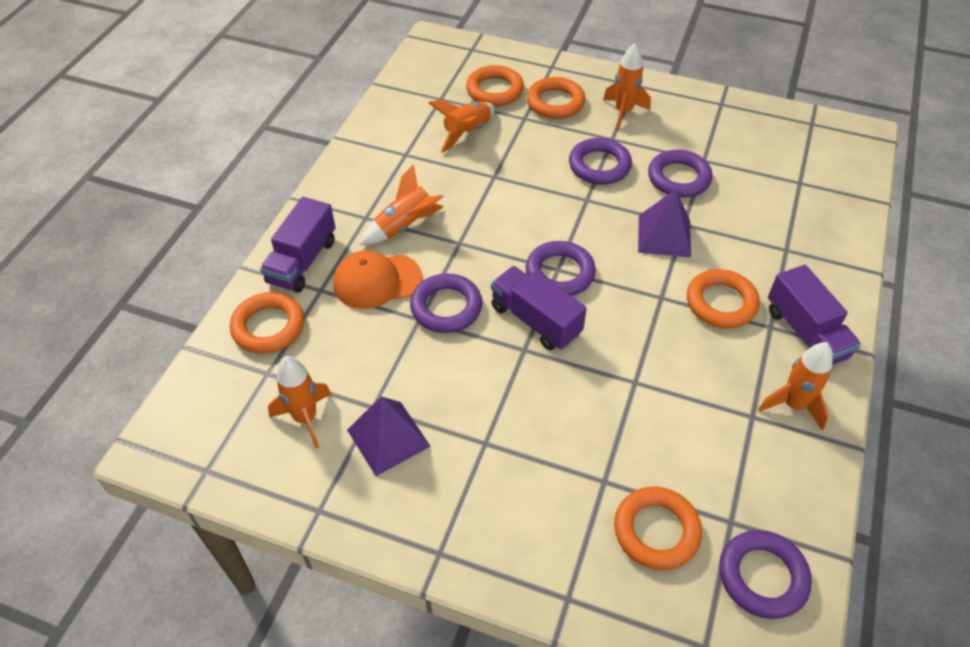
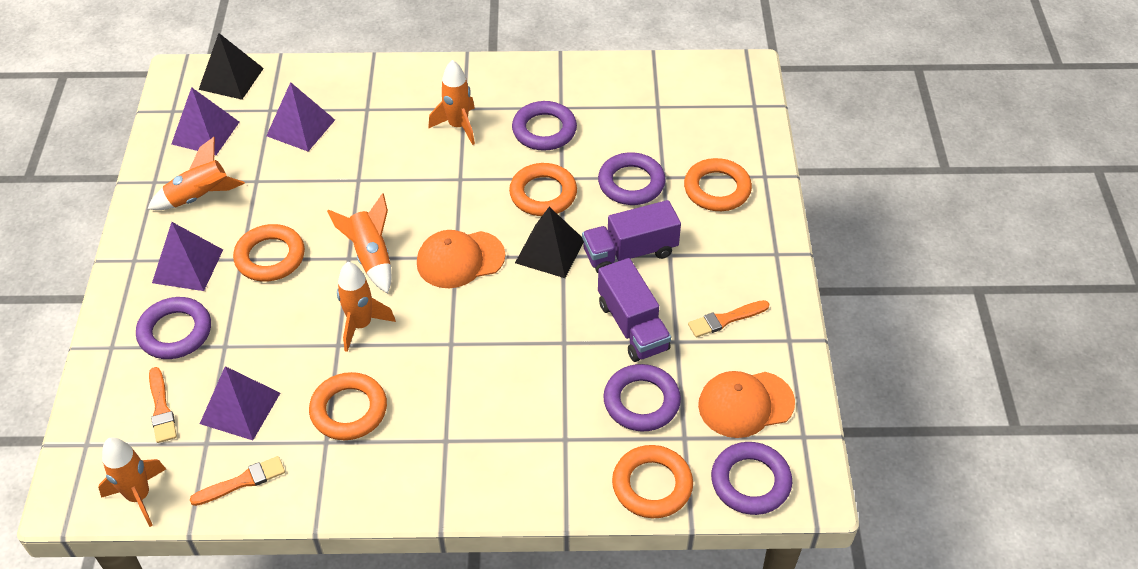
black pyramid: 0 -> 2
orange brush: 0 -> 3
orange cap: 1 -> 2
purple pyramid: 2 -> 4
purple truck: 3 -> 2

